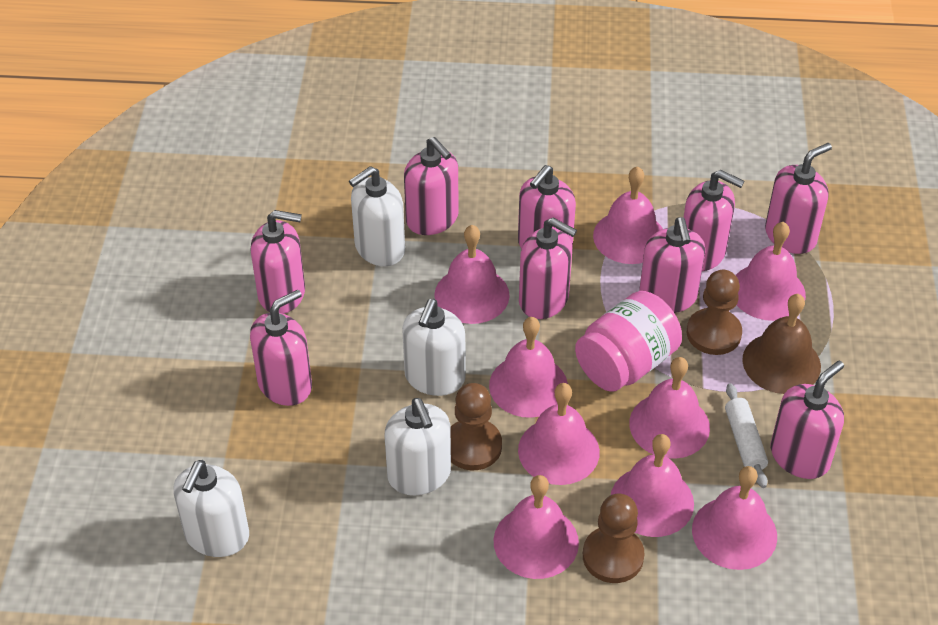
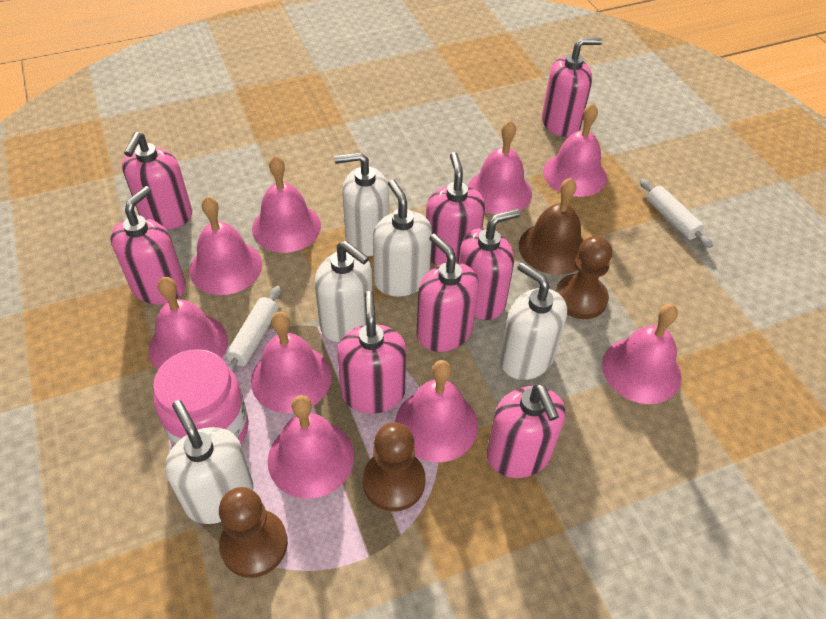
pink soap dispenser: 9 -> 8
white rolling pin: 1 -> 2
white soap dispenser: 4 -> 5

